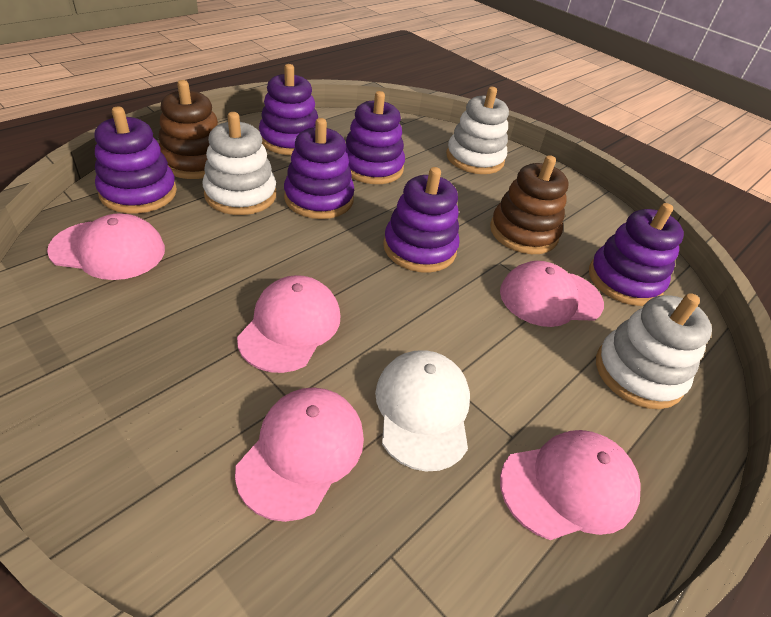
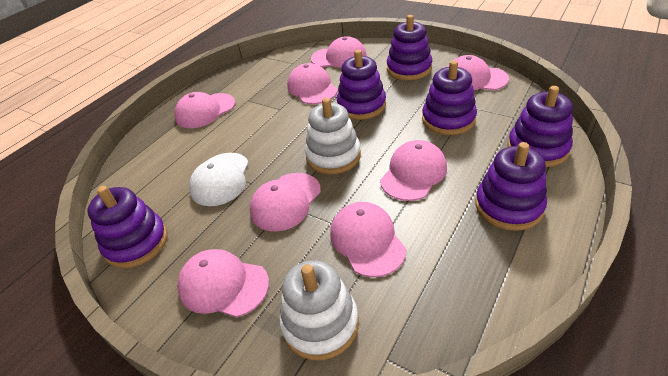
brown stacking toy: 2 -> 0
pink cap: 5 -> 8
white stacking toy: 3 -> 2

